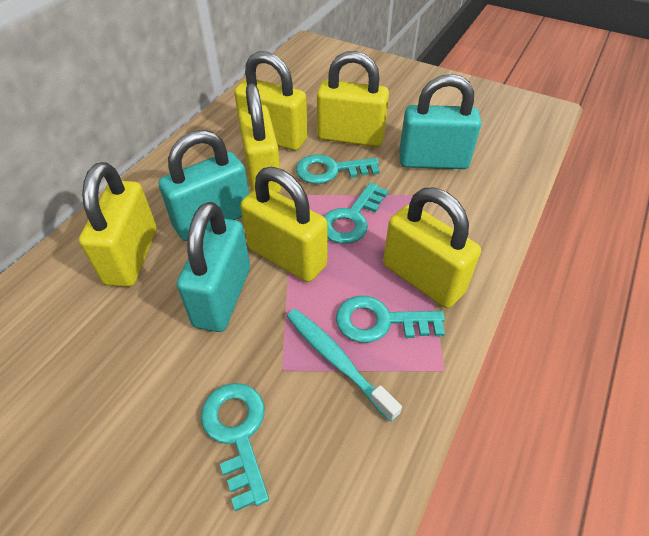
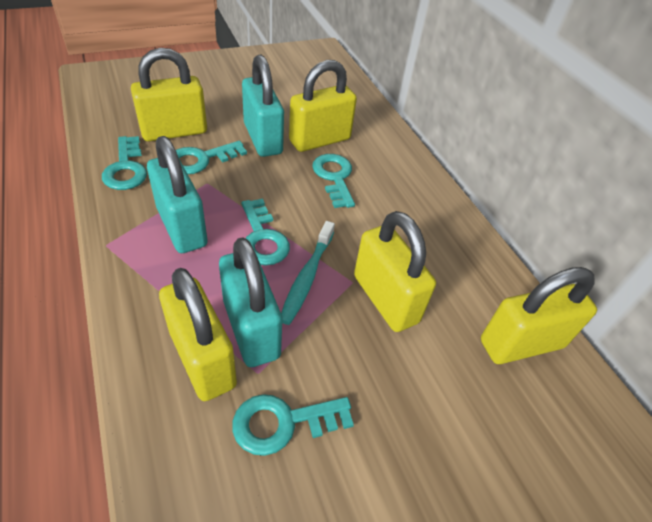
turquoise key: 4 -> 5
yellow padlock: 6 -> 5

